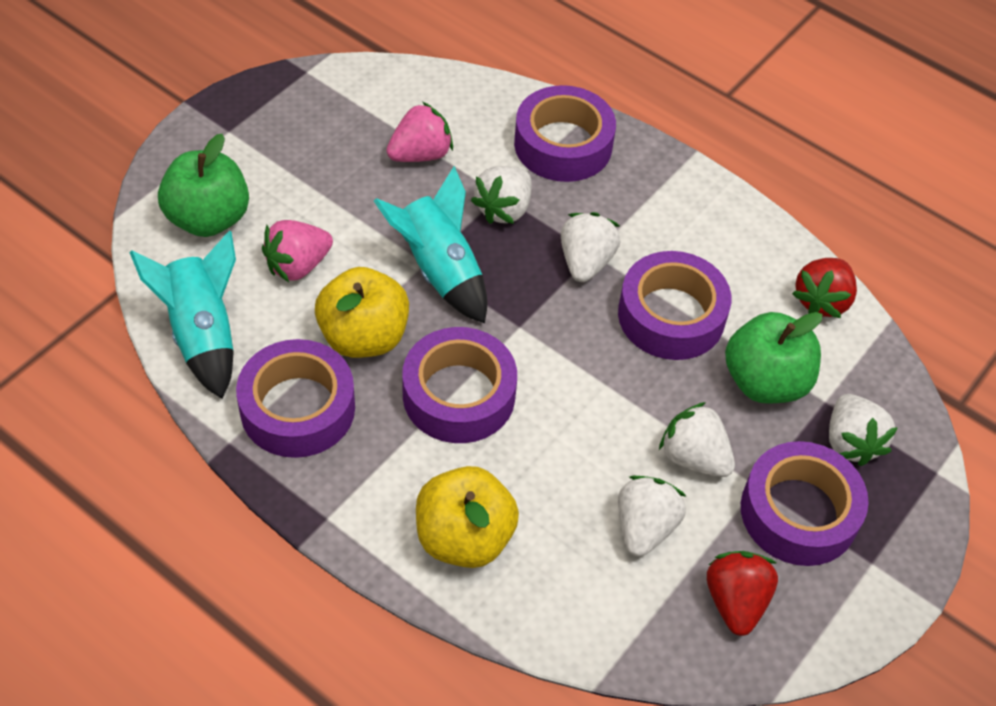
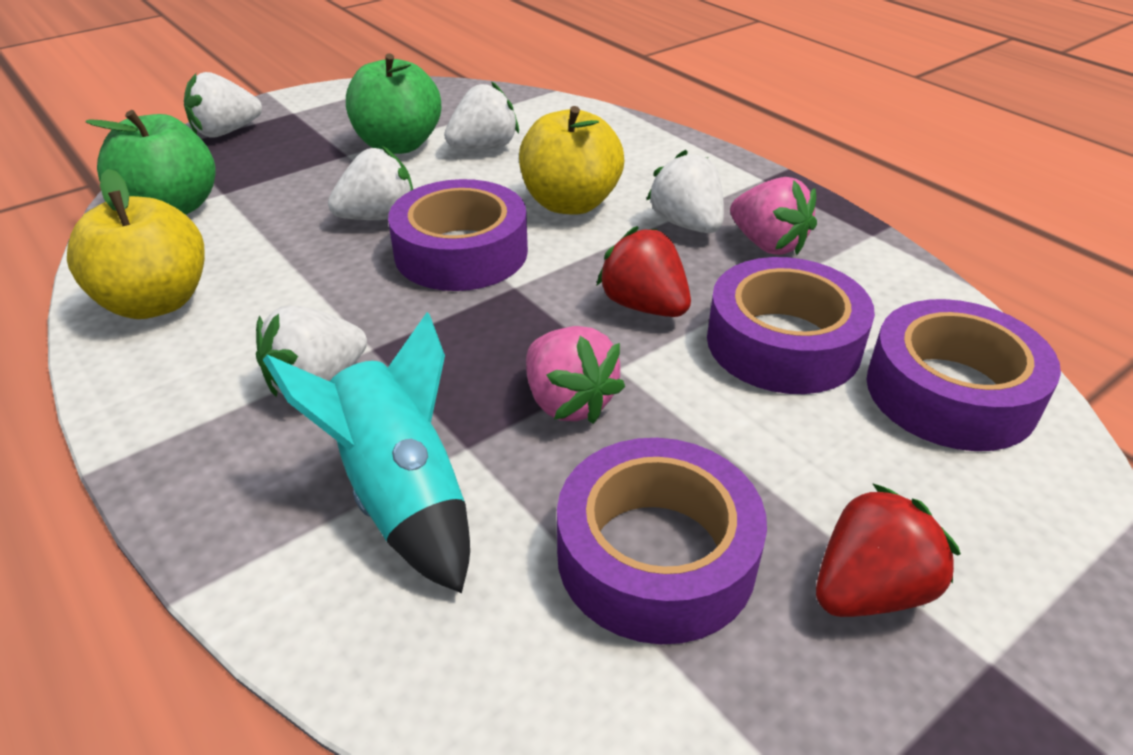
purple tape: 5 -> 4
turquoise rocket: 2 -> 1

